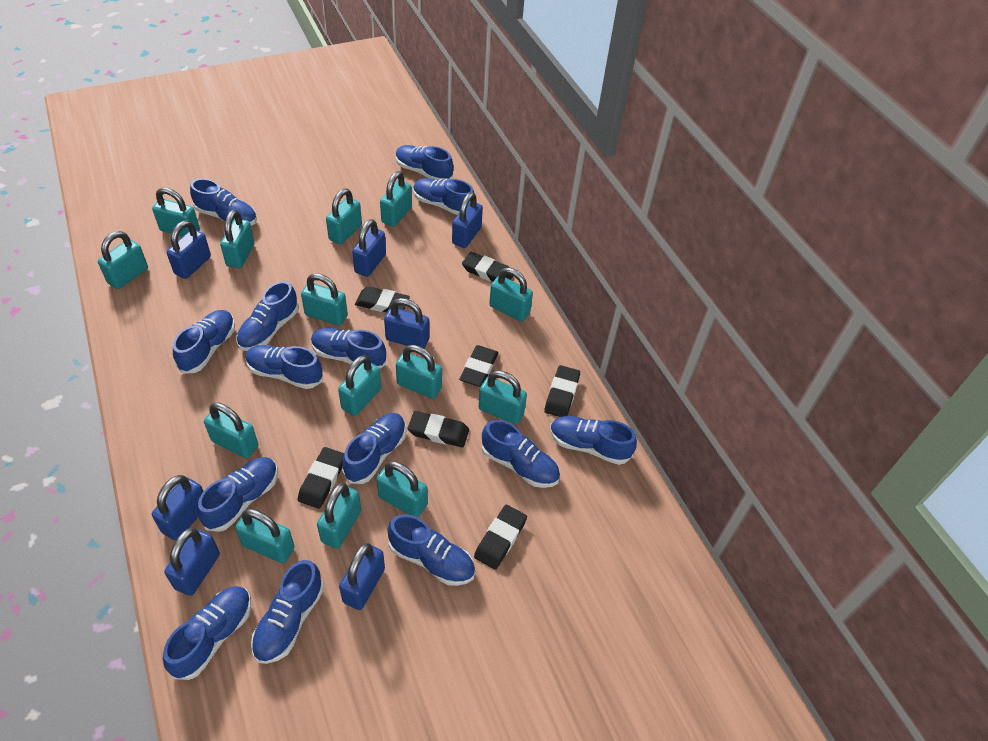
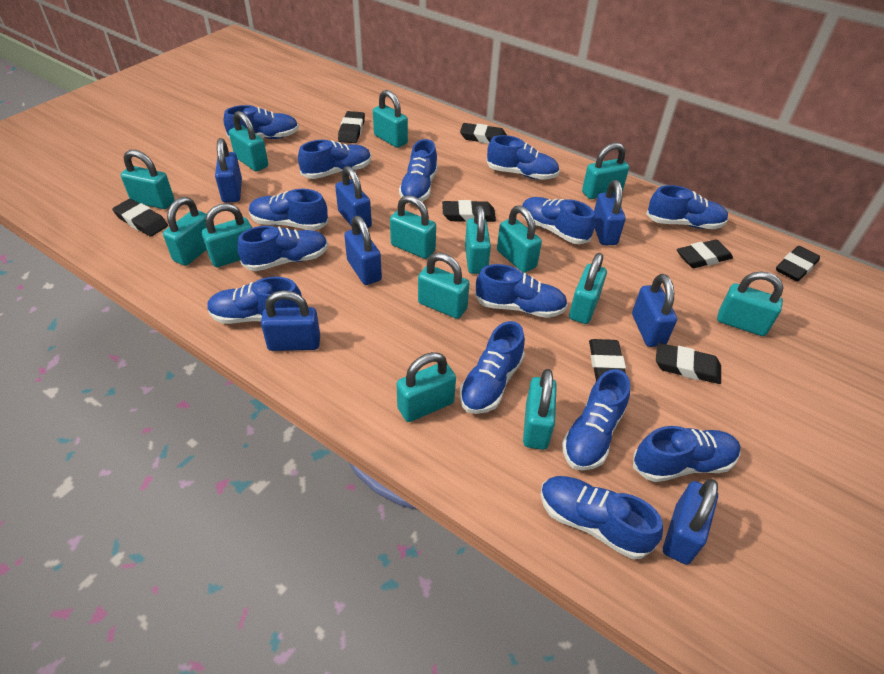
black eraser: 7 -> 8

